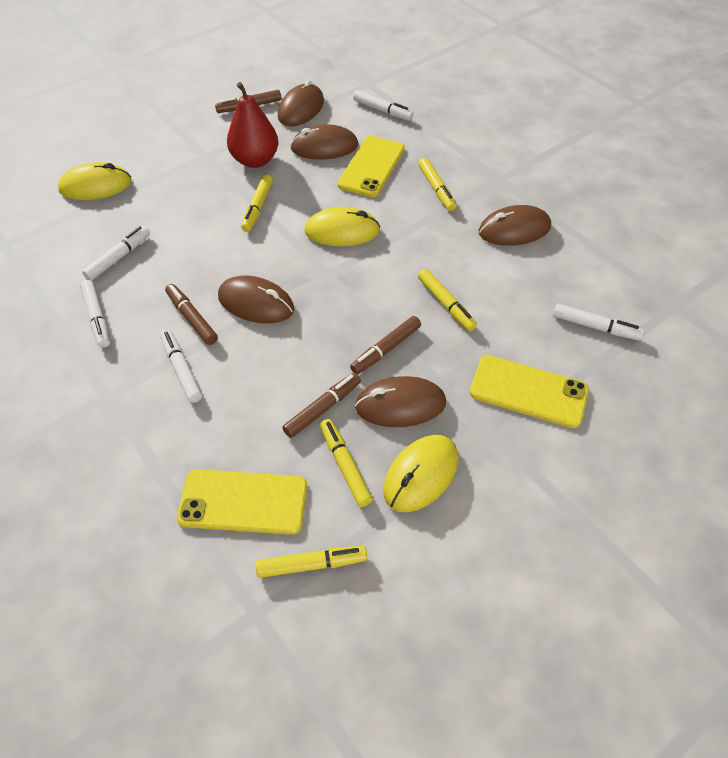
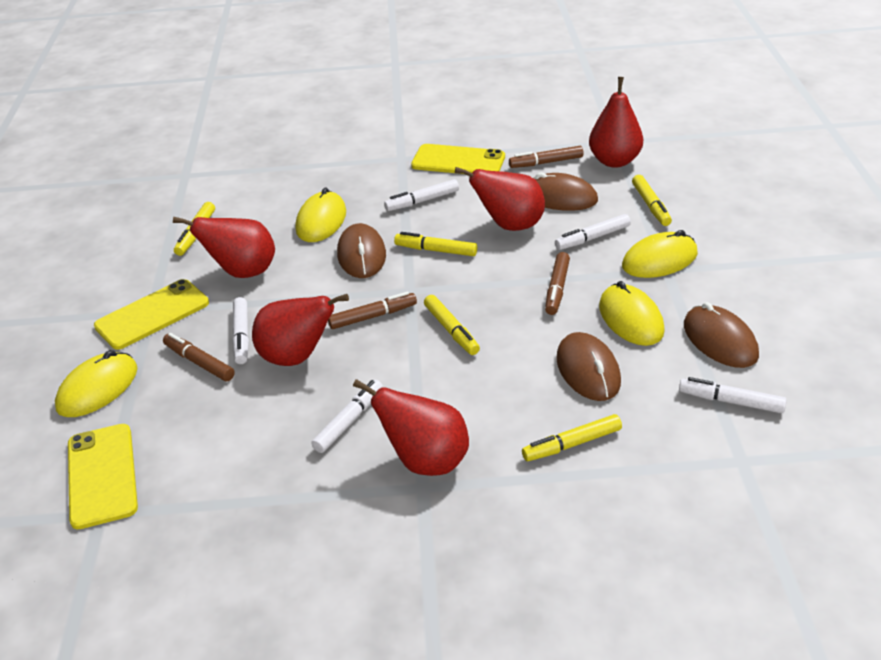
brown mouse: 5 -> 4
red pear: 1 -> 5
yellow mouse: 3 -> 4

